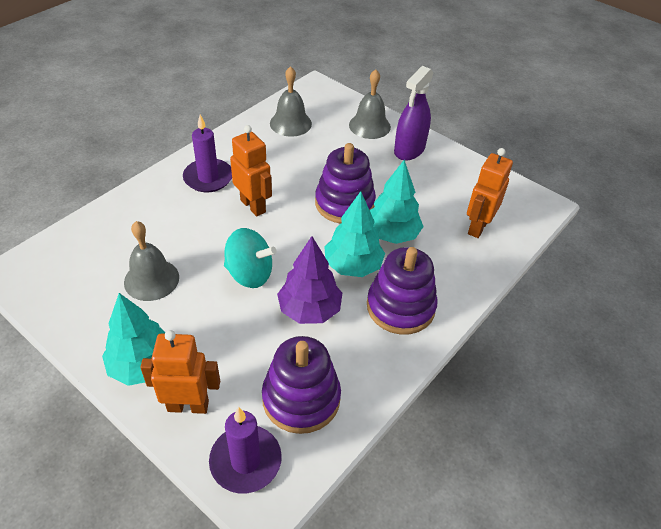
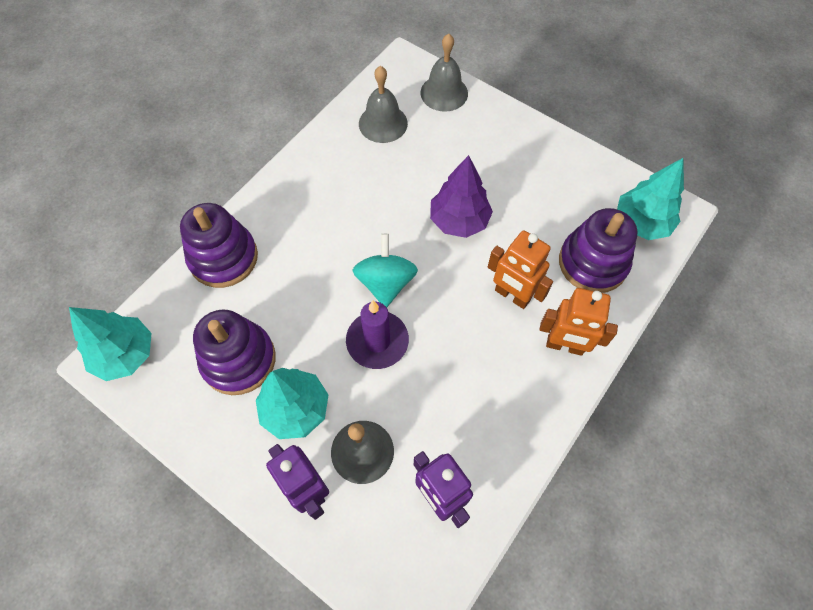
orange robot: 3 -> 2
purple candle: 2 -> 1
purple robot: 0 -> 2
purple spray bottle: 1 -> 0

